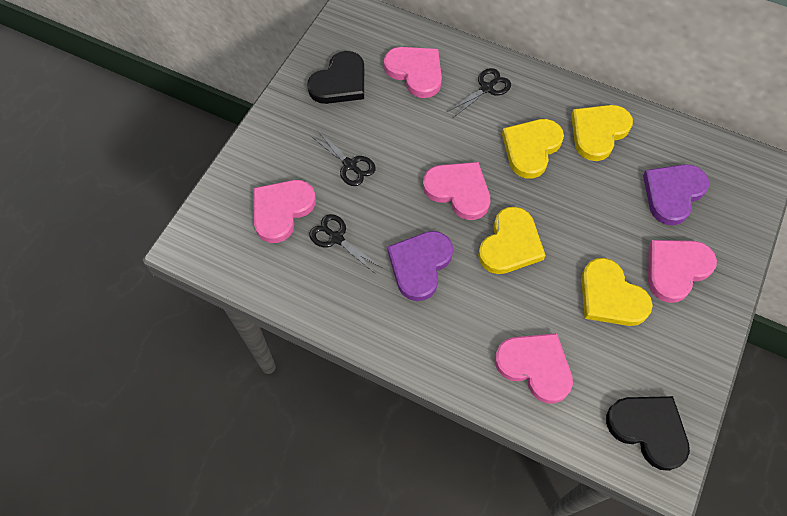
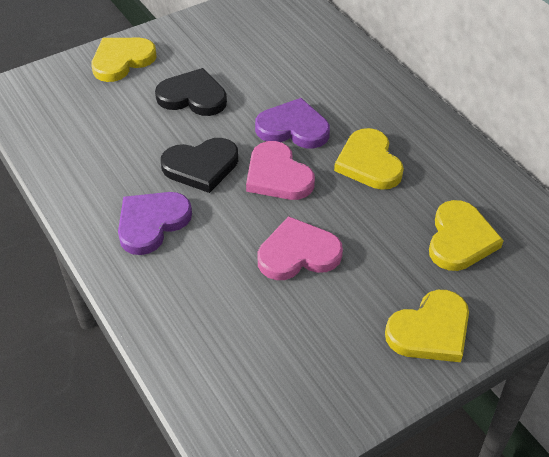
black scissors: 3 -> 0
pink heart: 5 -> 2

